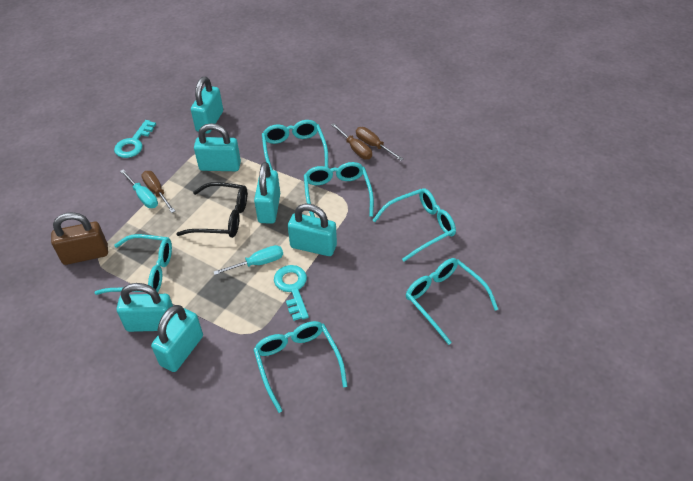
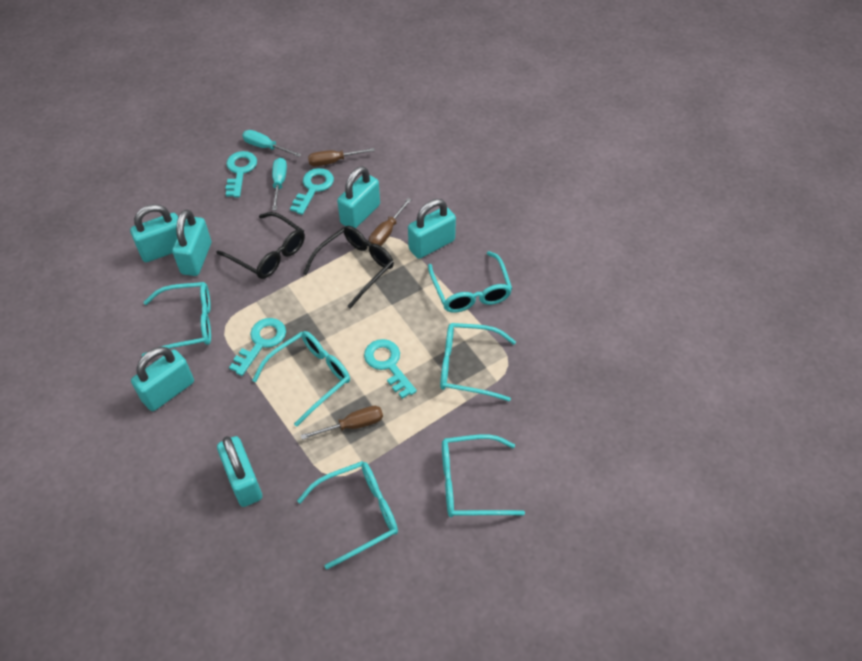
black glasses: 1 -> 2
brown padlock: 1 -> 0
turquoise key: 2 -> 4

